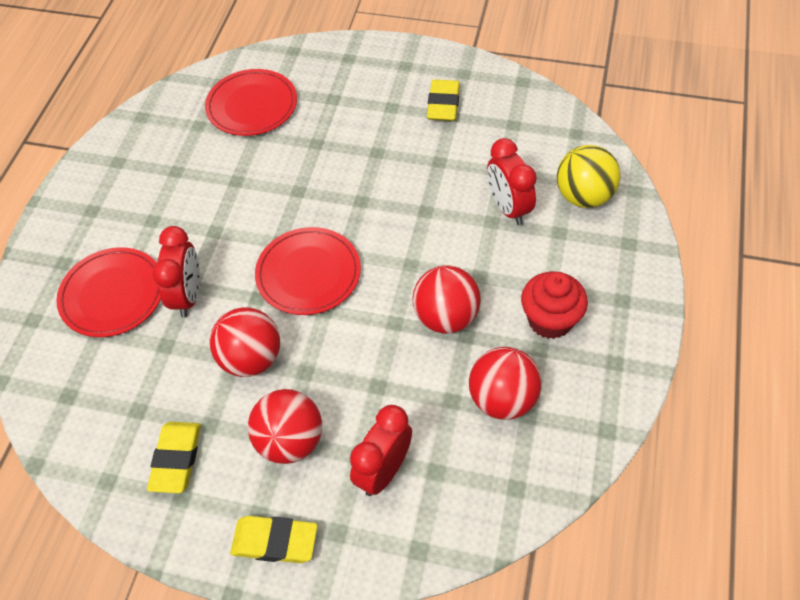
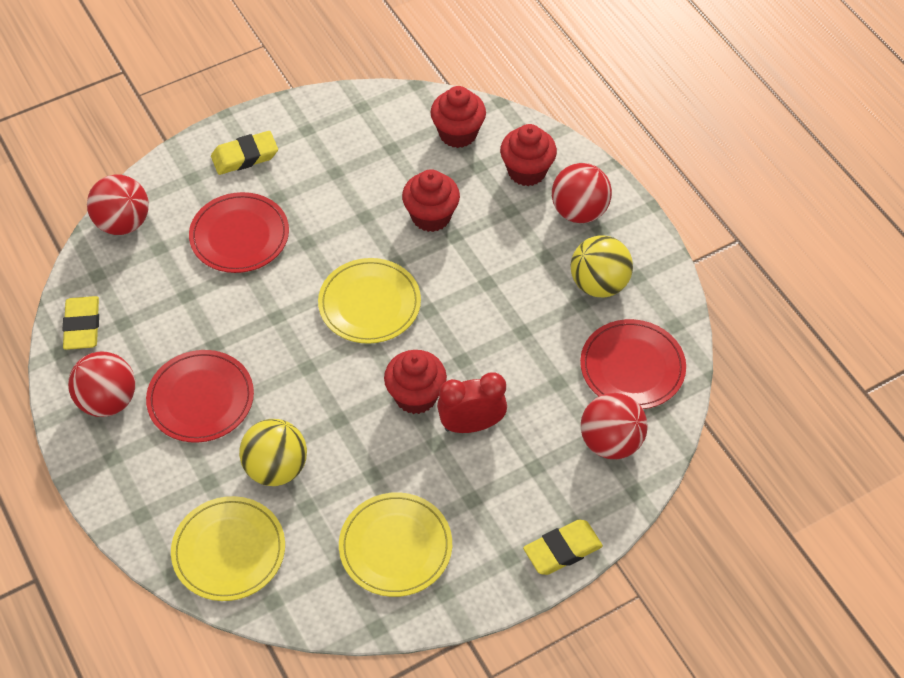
red clock: 3 -> 1
red cupcake: 1 -> 4
yellow ball: 1 -> 2
yellow plate: 0 -> 3

